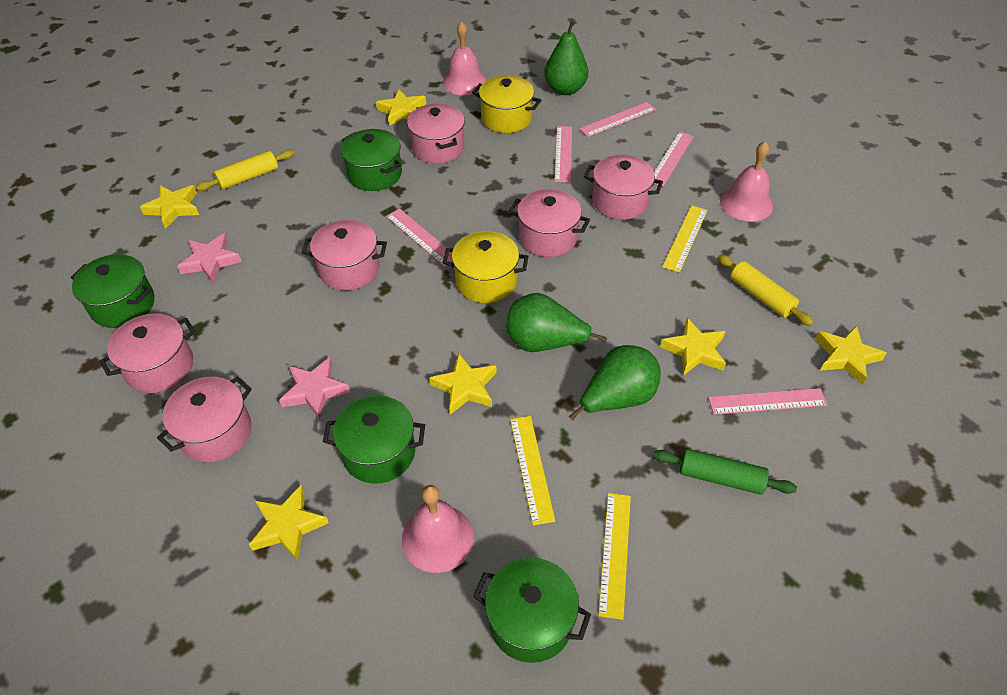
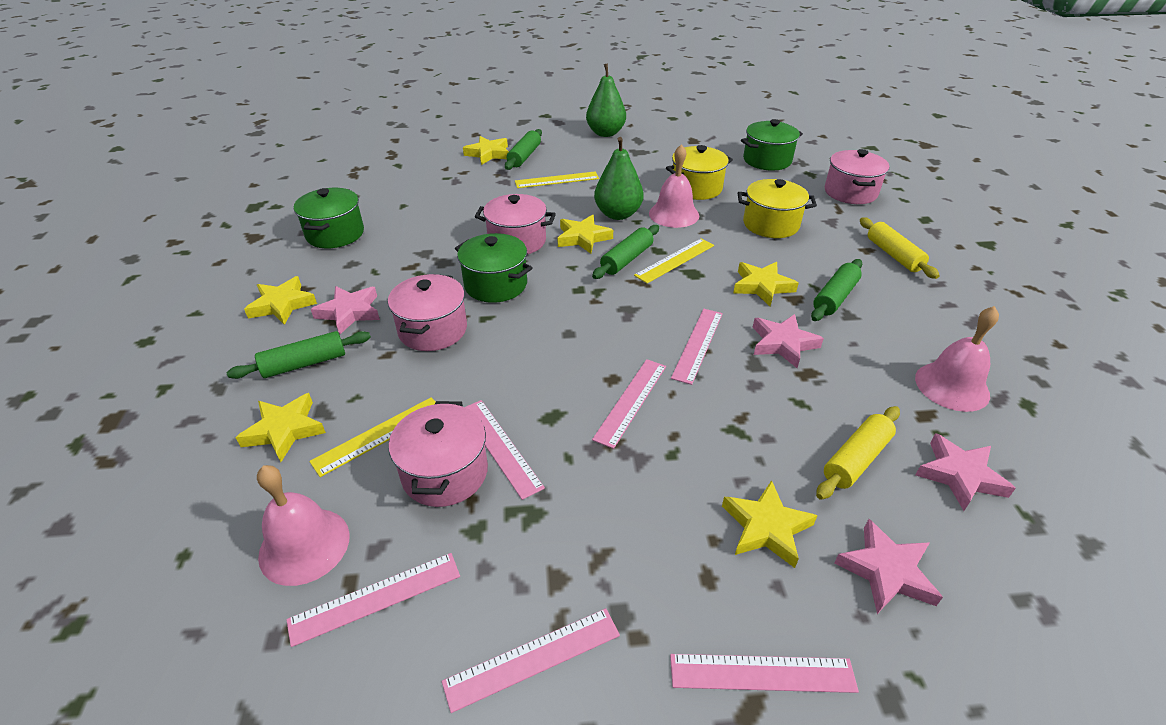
green pear: 3 -> 2
green pot: 4 -> 3
green rolling pin: 1 -> 4
pink pot: 6 -> 4
pink ruler: 5 -> 6
pink star: 2 -> 4

